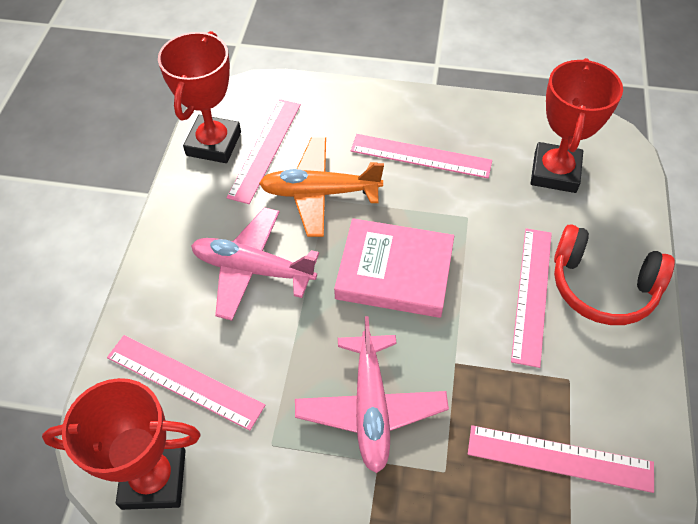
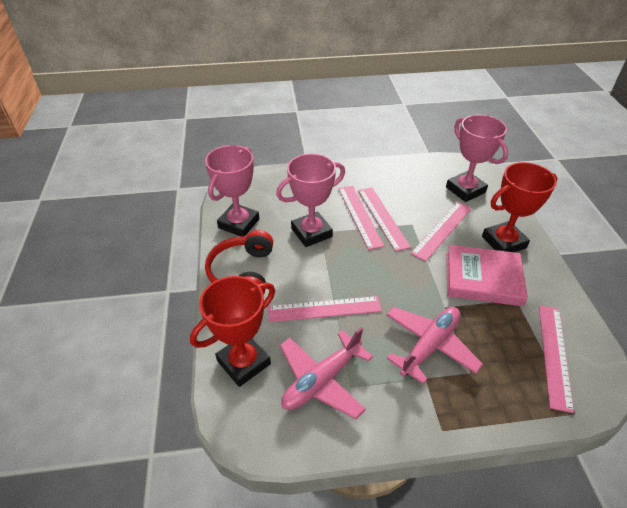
orange plane: 1 -> 0
pink trophy: 0 -> 3
red trophy: 3 -> 2

